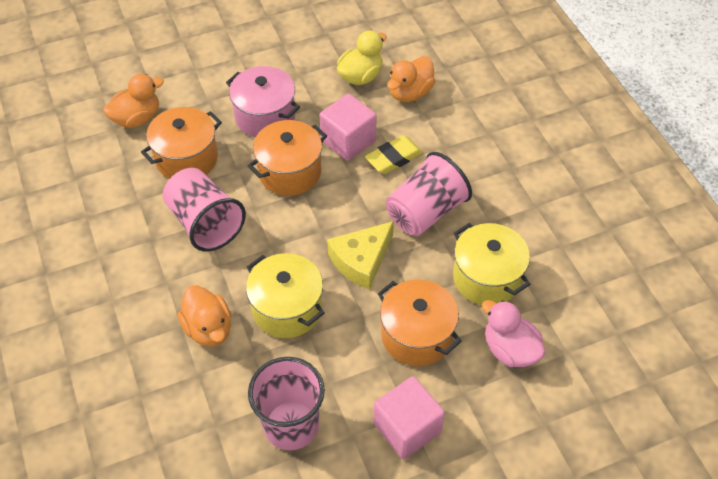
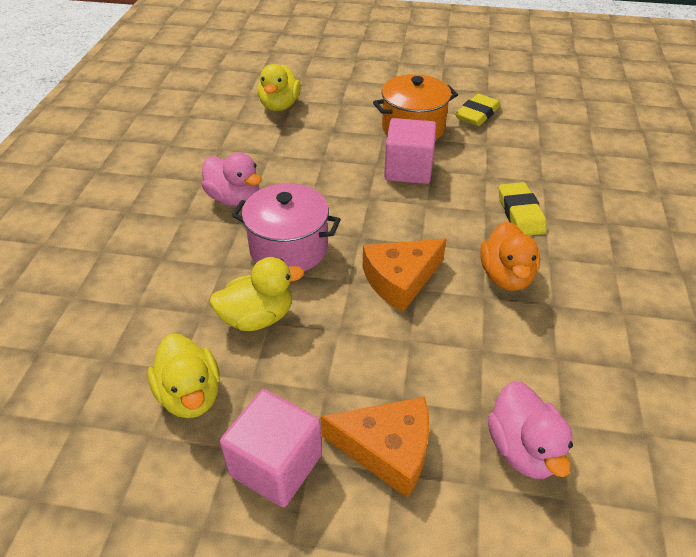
orange cheese: 0 -> 2
orange duck: 3 -> 1
orange pot: 3 -> 1
pink cup: 3 -> 0
pink duck: 1 -> 2
yellow cheese: 1 -> 0
yellow duck: 1 -> 3
yellow eraser: 1 -> 2
yellow pot: 2 -> 0

